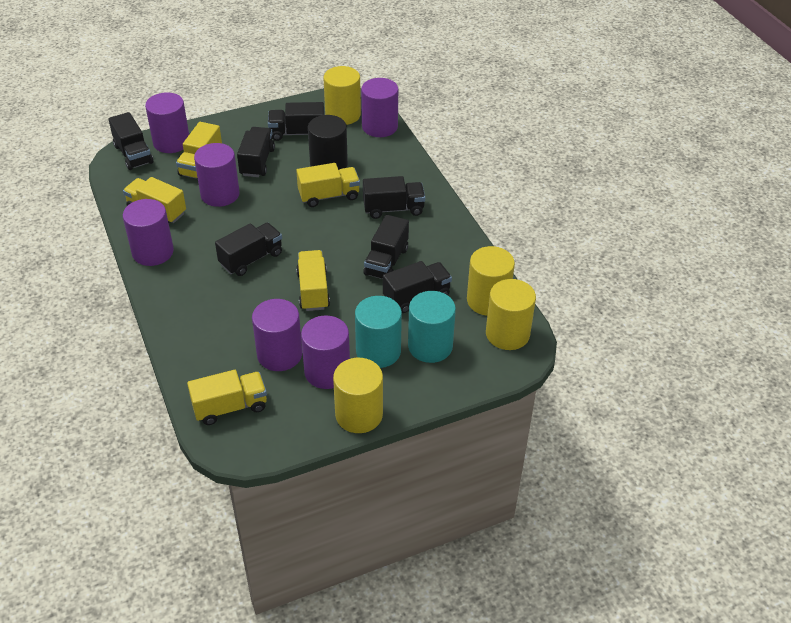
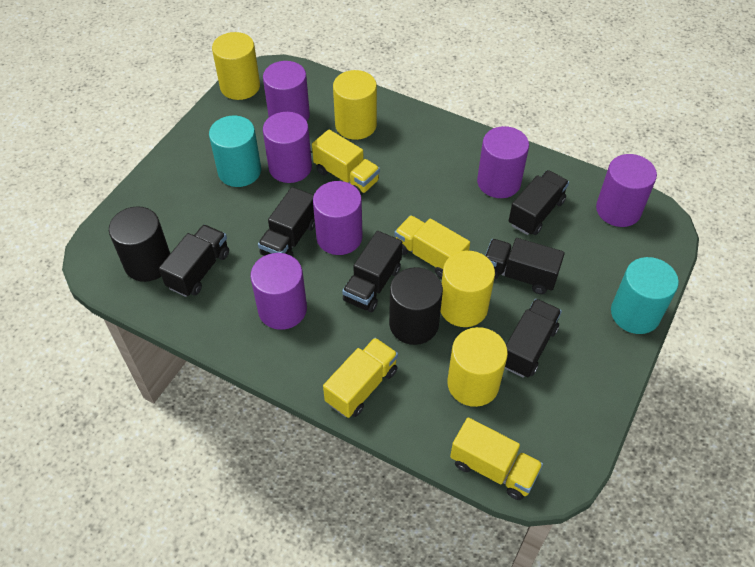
black cylinder: 1 -> 2
black truck: 7 -> 6
yellow truck: 5 -> 4

